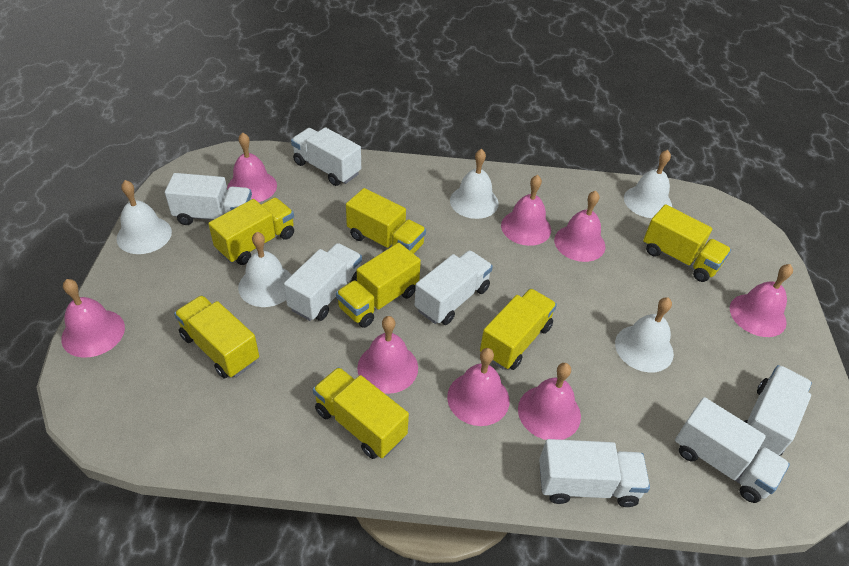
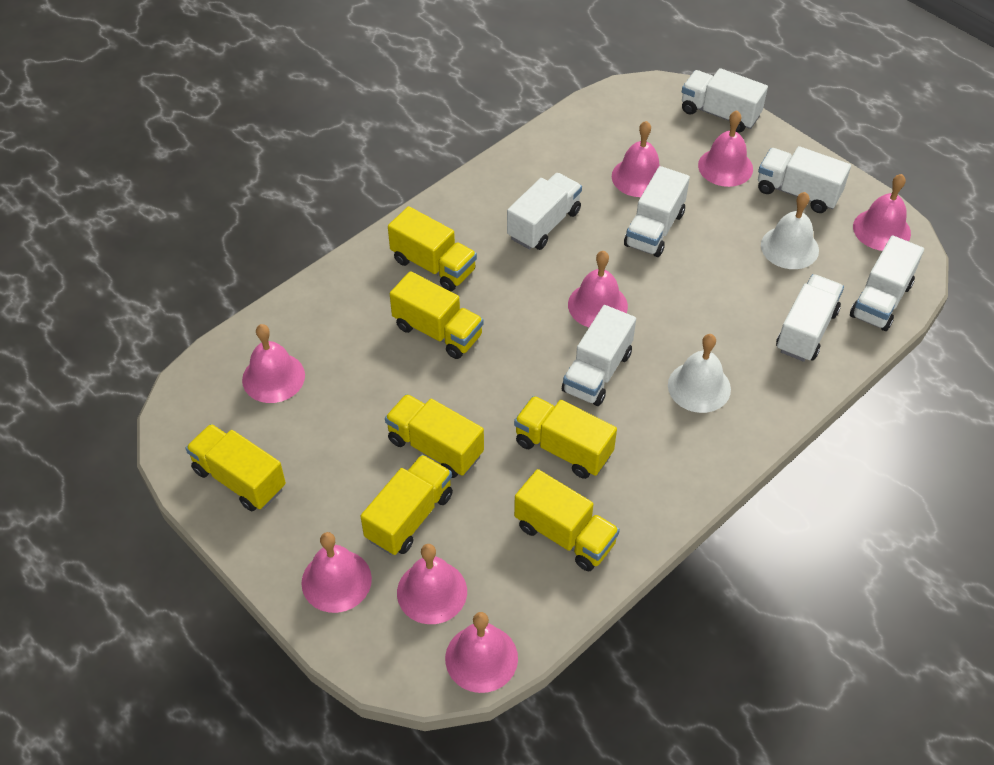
white bell: 5 -> 2

